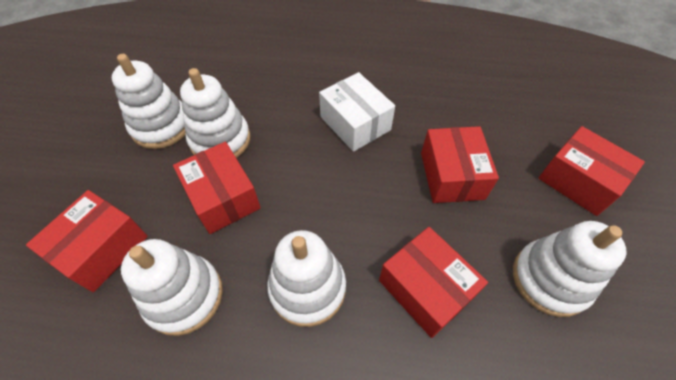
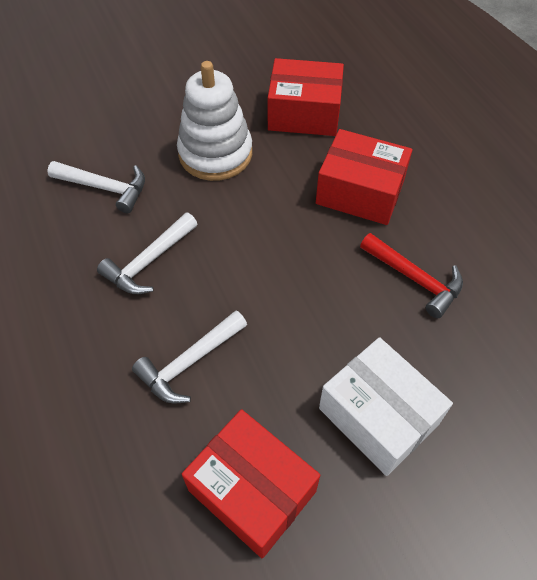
red box: 5 -> 3
red hammer: 0 -> 1
white hammer: 0 -> 3
white stacking toy: 5 -> 1

